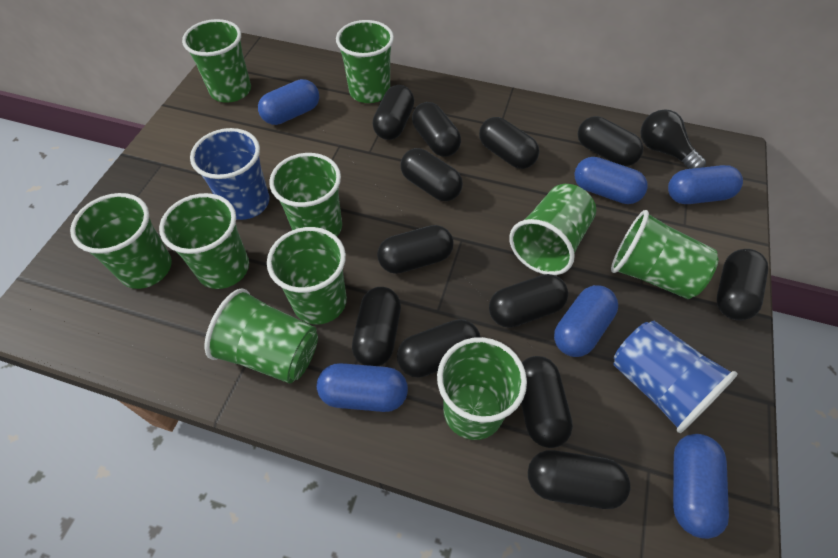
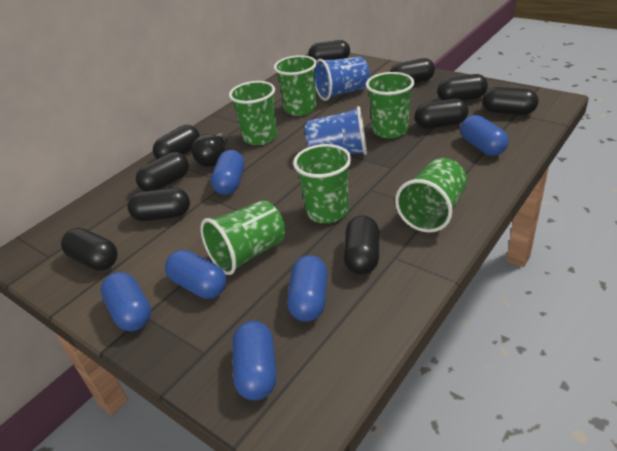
black capsule: 12 -> 10
green cup: 10 -> 6

